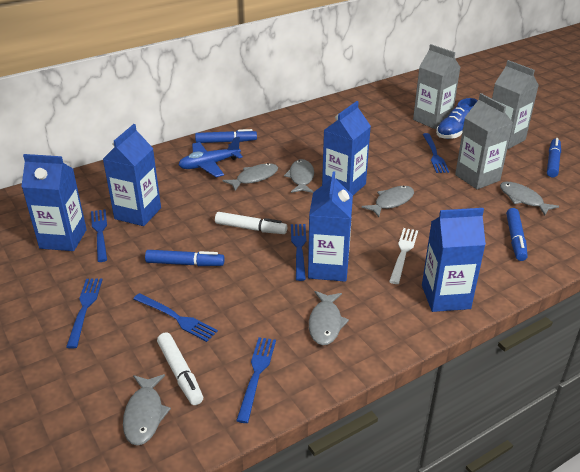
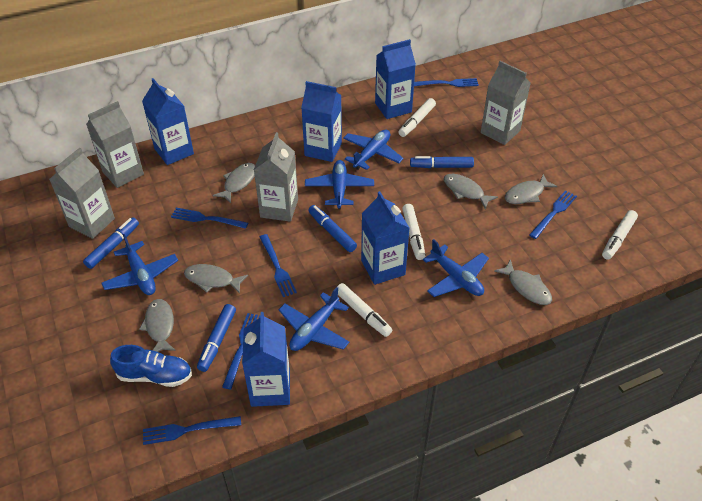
blue plane: 1 -> 5
grey carton: 3 -> 4
white fork: 1 -> 0
white marker: 2 -> 4

